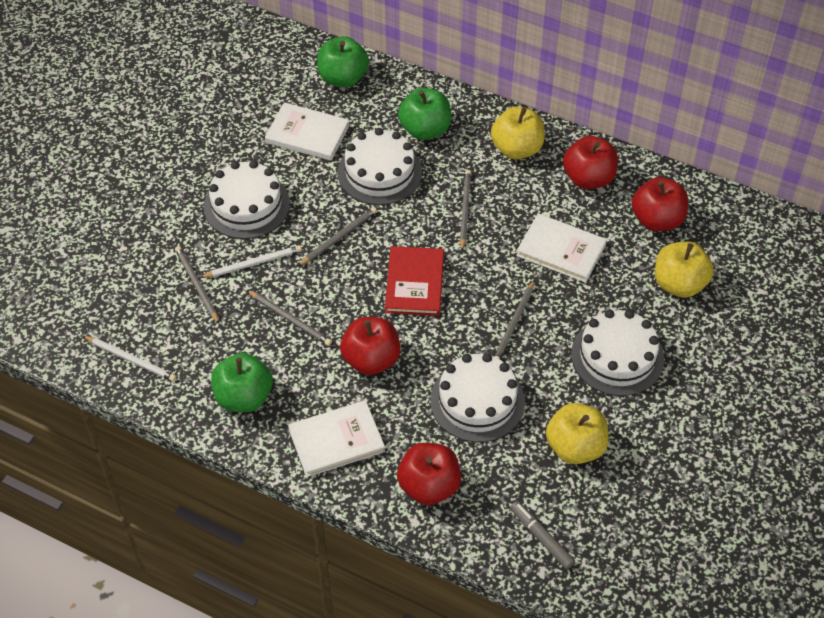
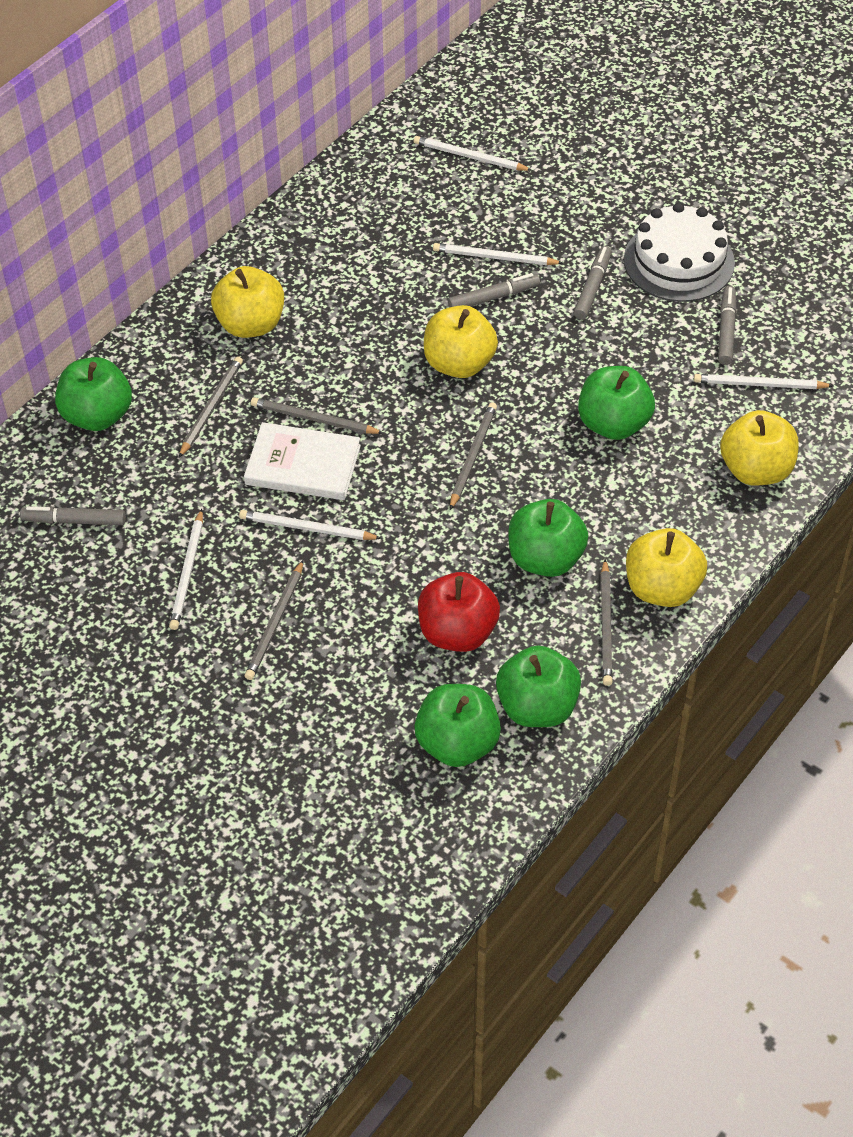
green apple: 3 -> 5
grey marker: 1 -> 4
red apple: 4 -> 1
red book: 1 -> 0
white book: 3 -> 1
white cake: 4 -> 1
white pencil: 2 -> 5
yellow apple: 3 -> 4

